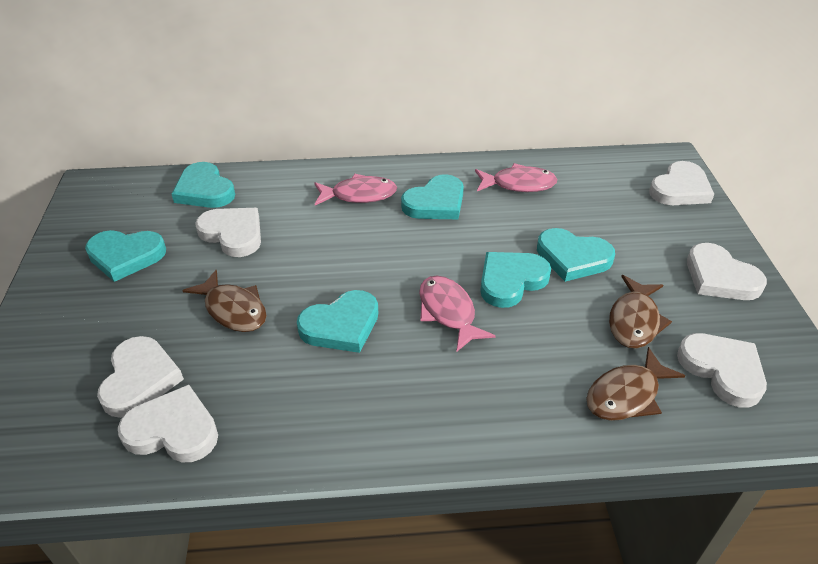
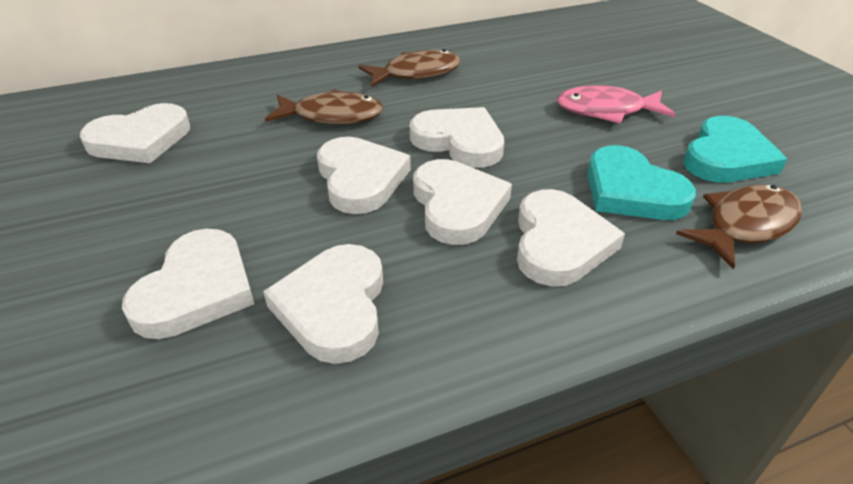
pink fish: 3 -> 1
turquoise heart: 6 -> 2
white heart: 6 -> 7

